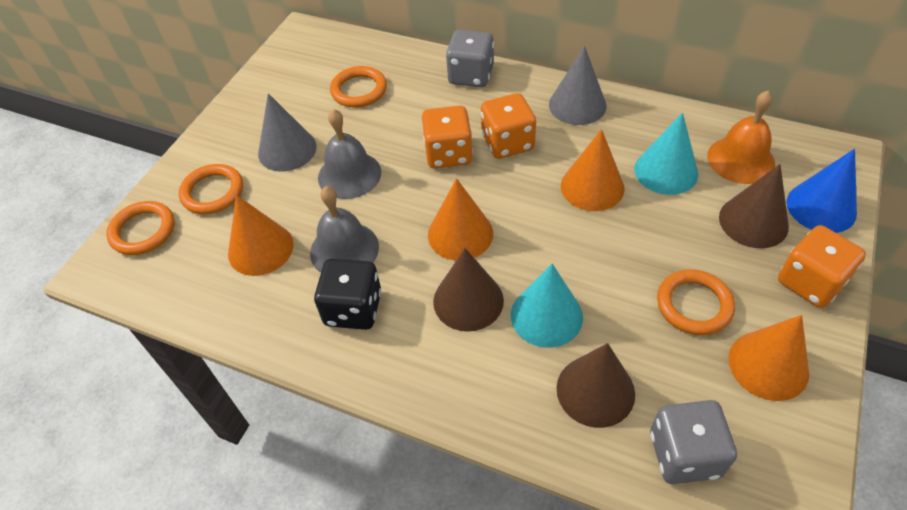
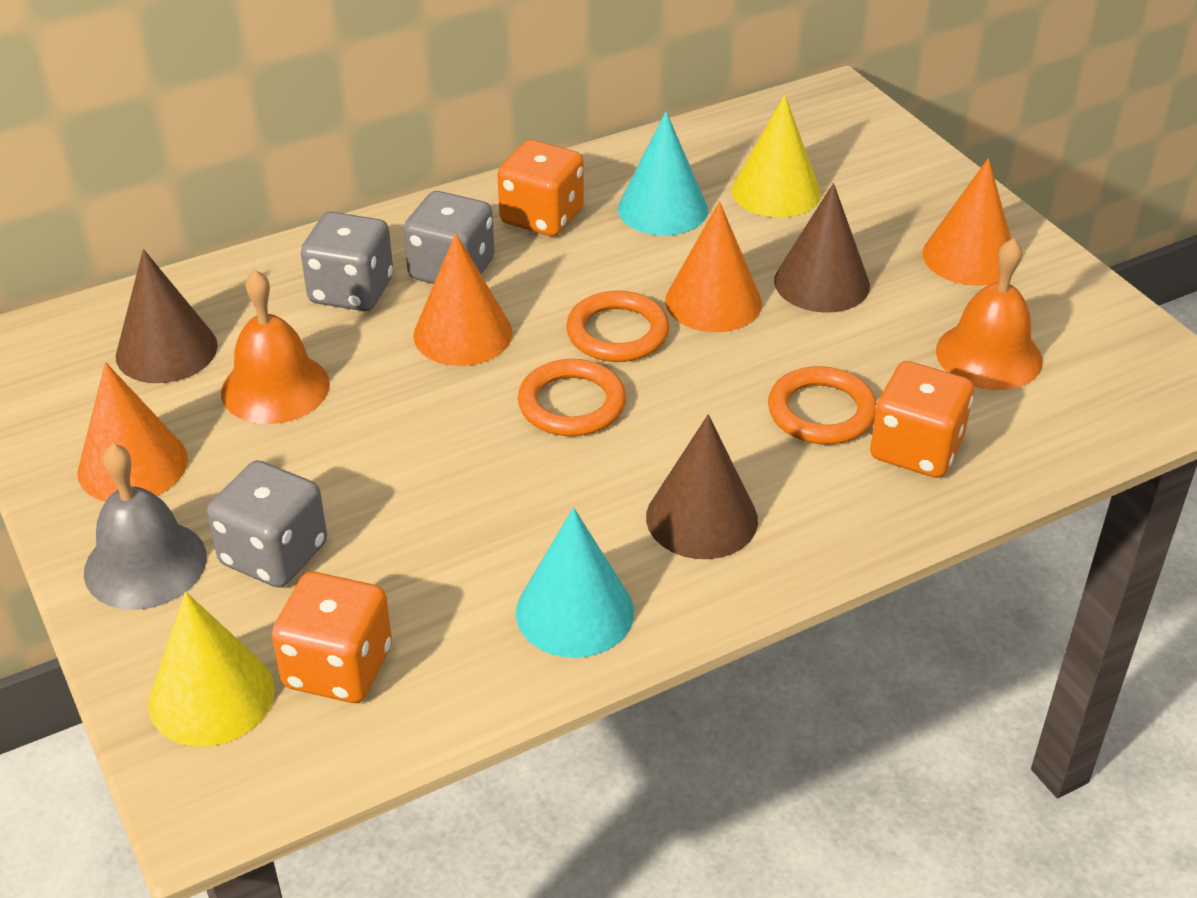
black dice: 1 -> 0
blue cone: 1 -> 0
grey bell: 2 -> 1
grey cone: 2 -> 0
grey dice: 2 -> 3
orange bell: 1 -> 2
orange ring: 4 -> 3
yellow cone: 0 -> 2

